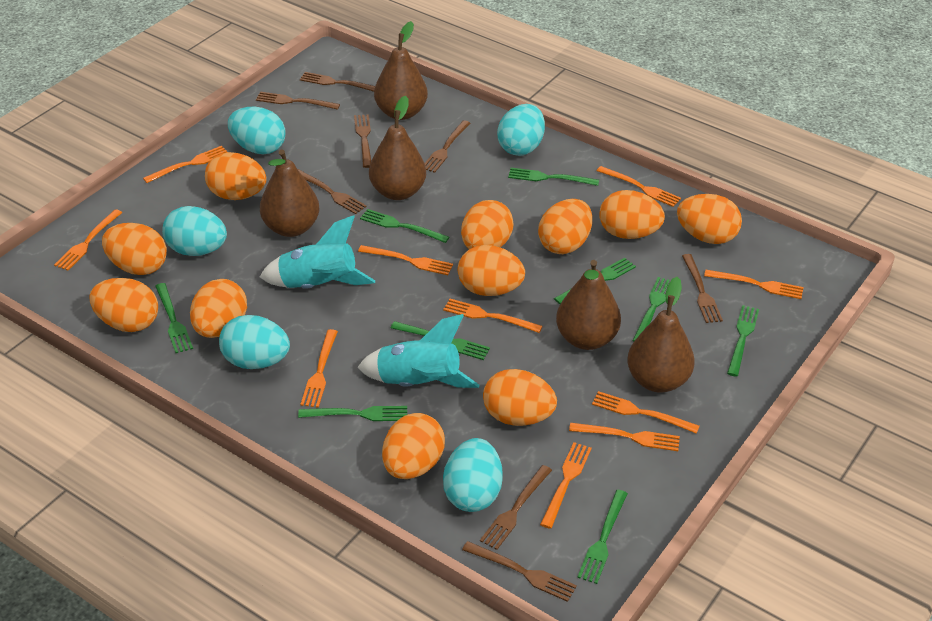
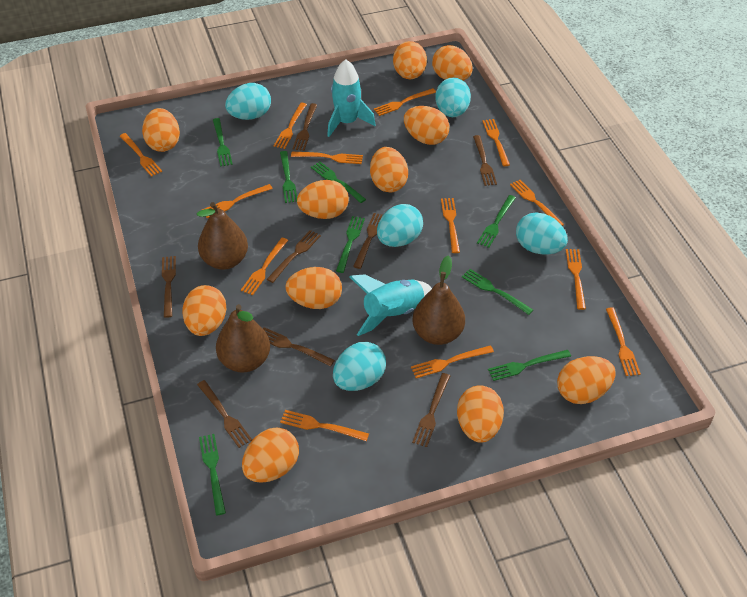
brown pear: 5 -> 3
green fork: 9 -> 8
orange fork: 10 -> 13

